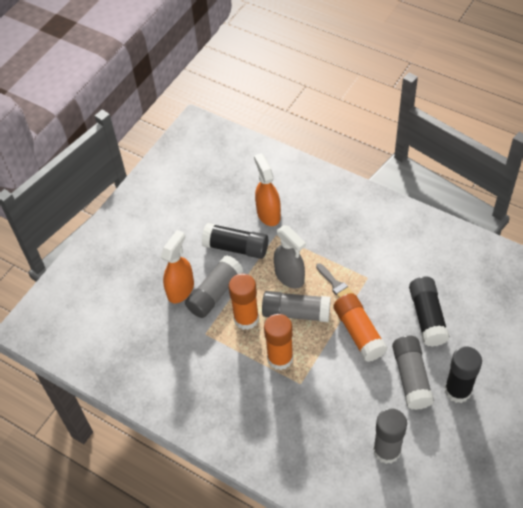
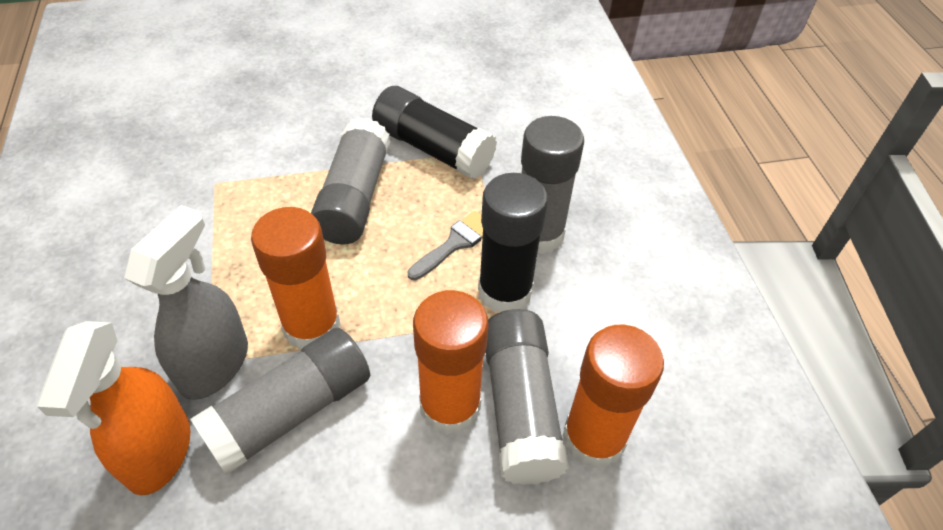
black glue stick: 3 -> 2
orange spray bottle: 2 -> 1

